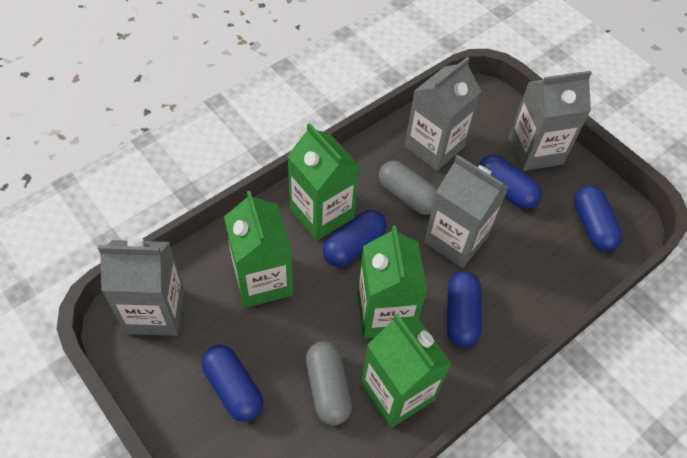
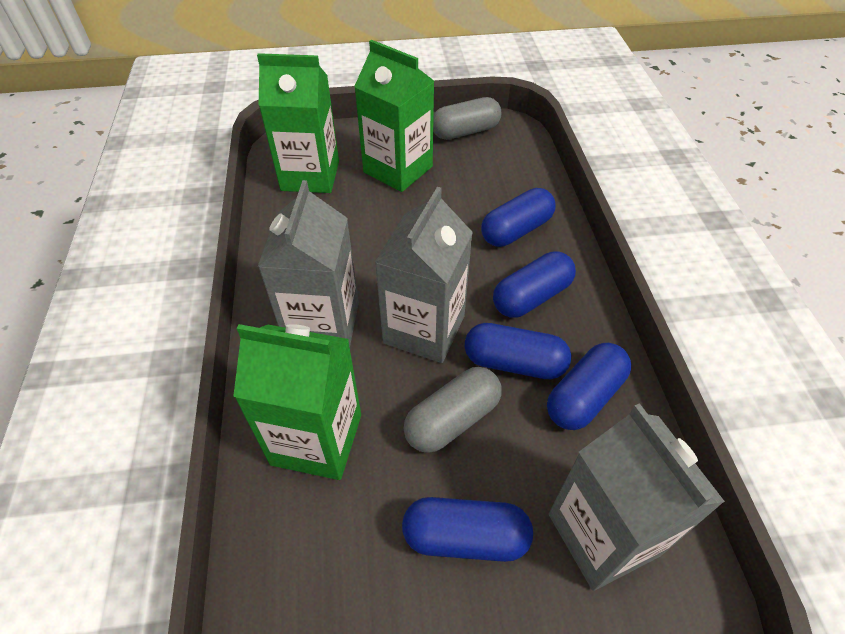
green carton: 4 -> 3
grey carton: 4 -> 3

